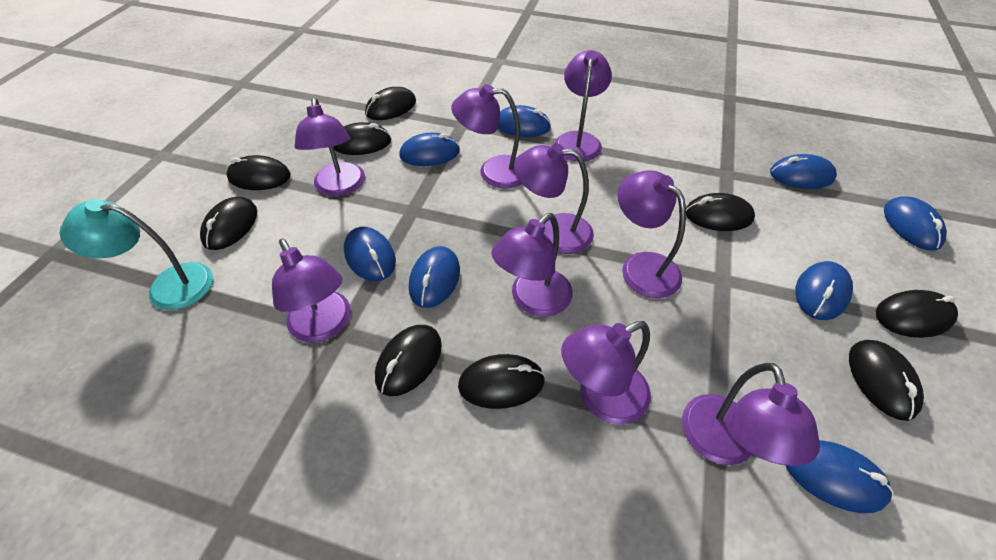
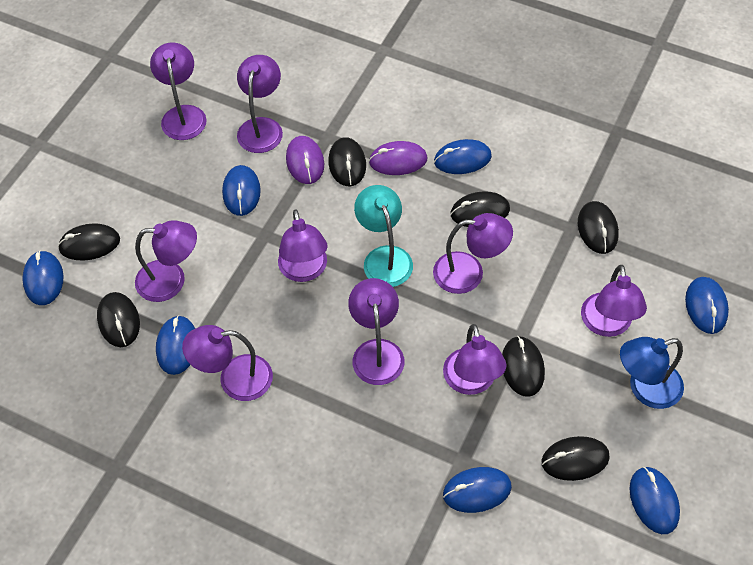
black mouse: 9 -> 7
blue lamp: 0 -> 1
blue mouse: 8 -> 7
purple mouse: 0 -> 2

